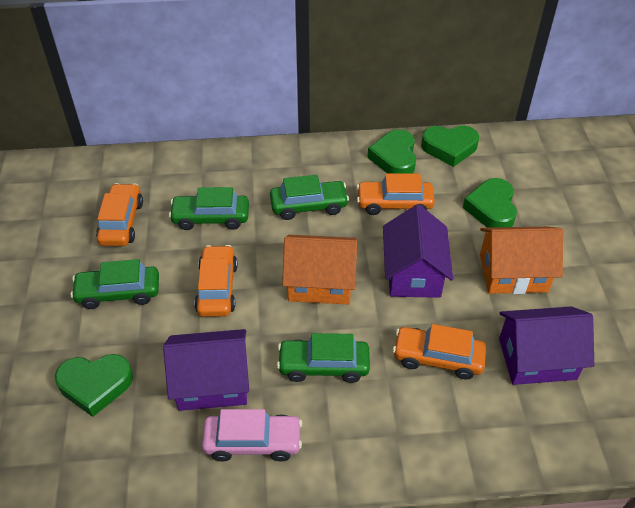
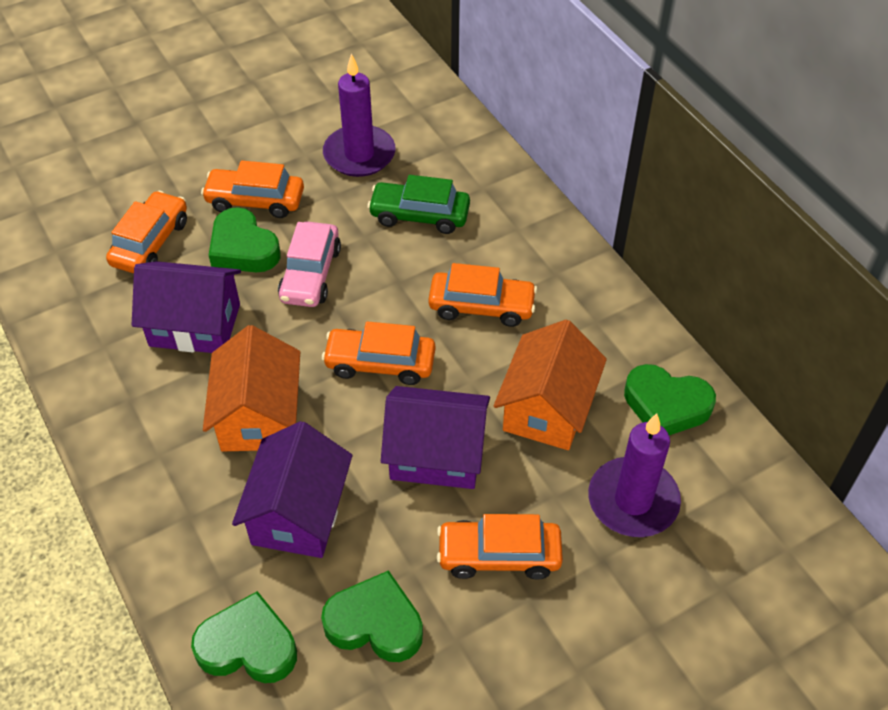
green car: 4 -> 1
orange car: 4 -> 5
purple candle: 0 -> 2

